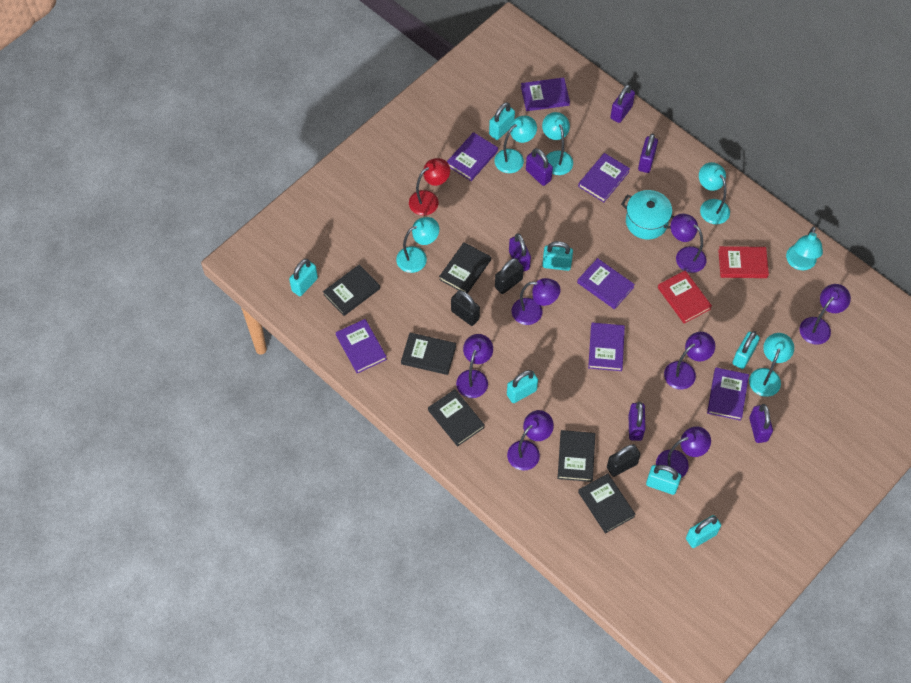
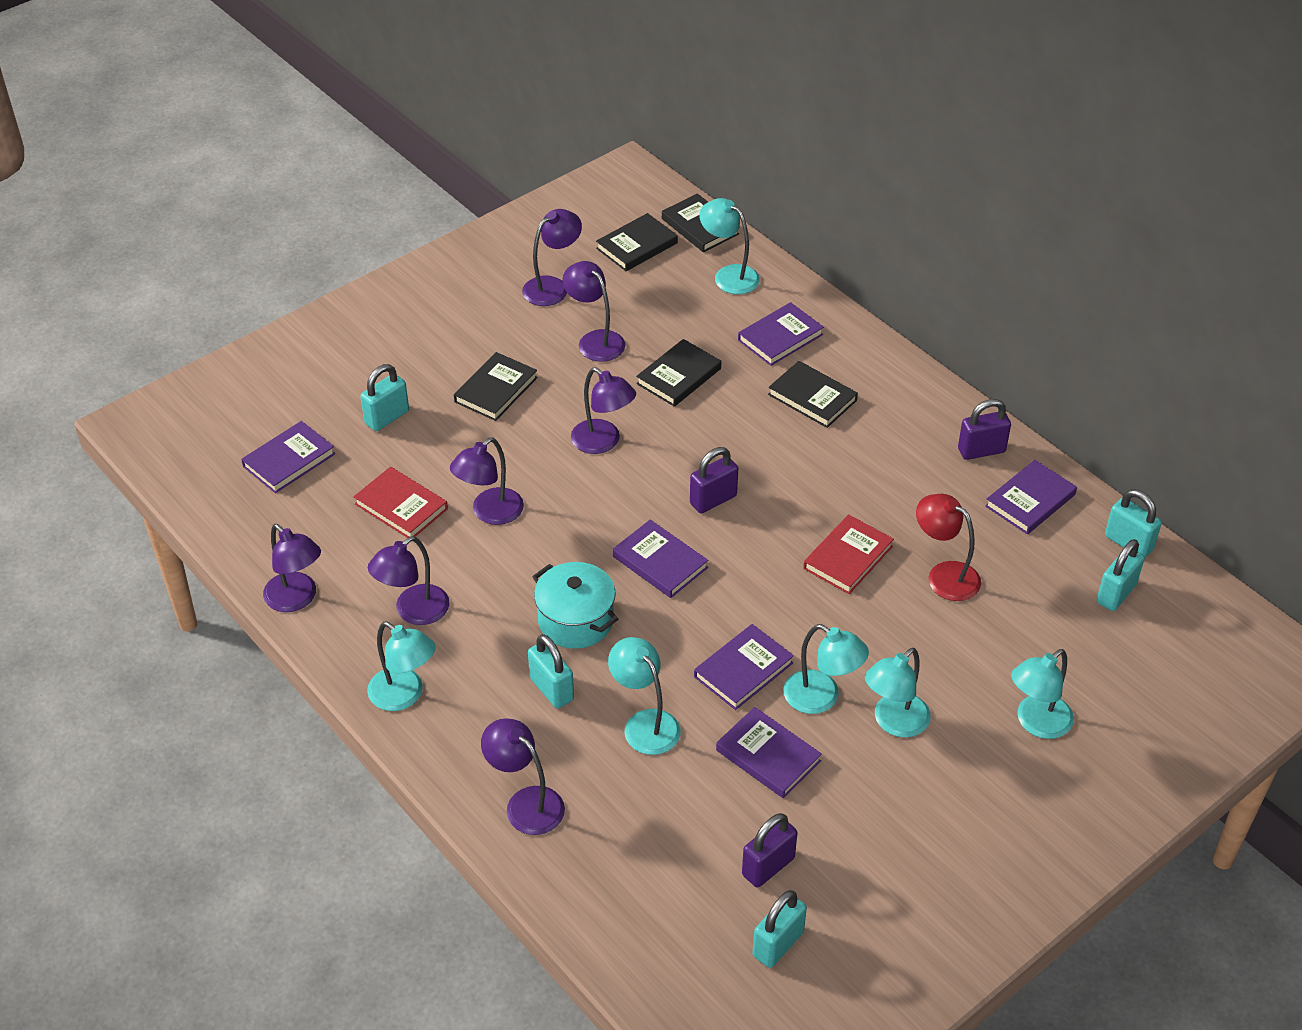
black book: 6 -> 5
black padlock: 3 -> 0
purple book: 7 -> 6
purple padlock: 6 -> 3
turquoise padlock: 7 -> 5

